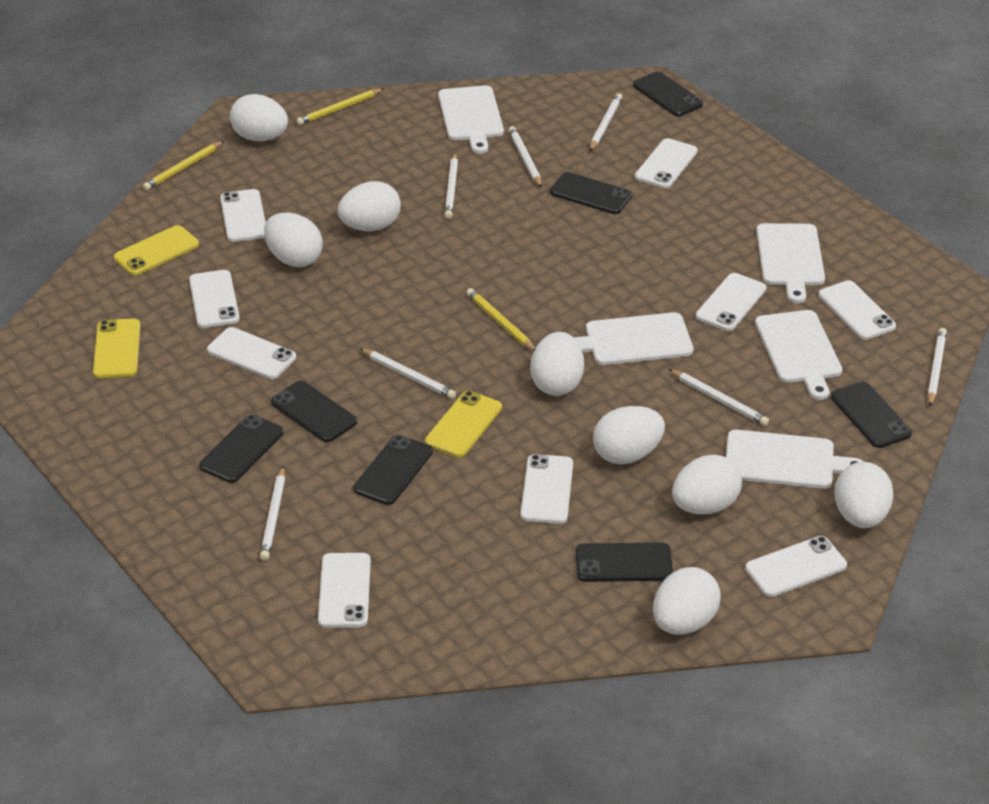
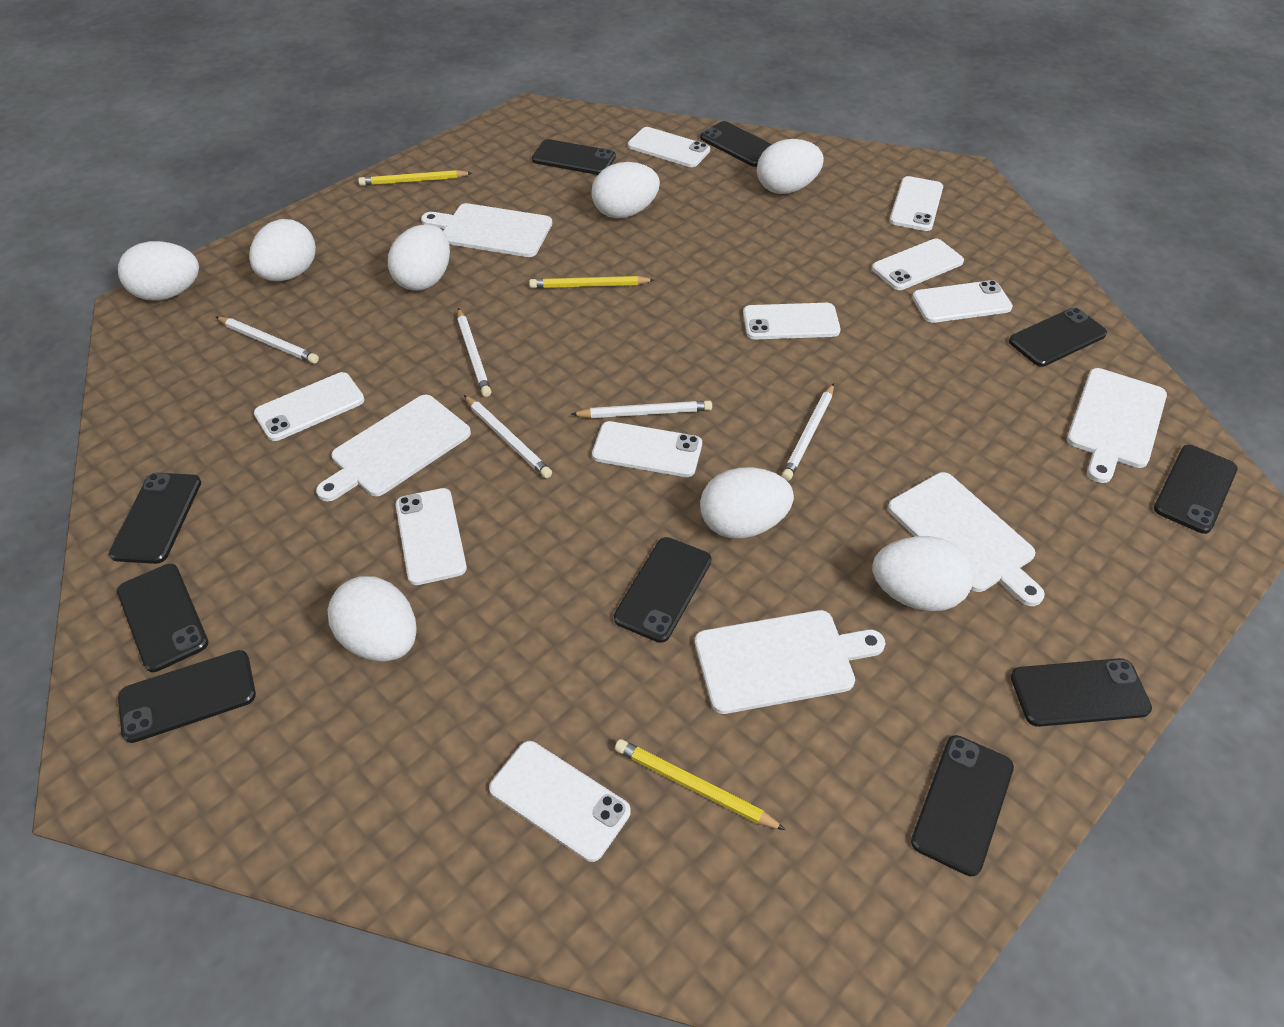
black phone: 7 -> 10
white pencil: 7 -> 5
yellow phone: 3 -> 0

